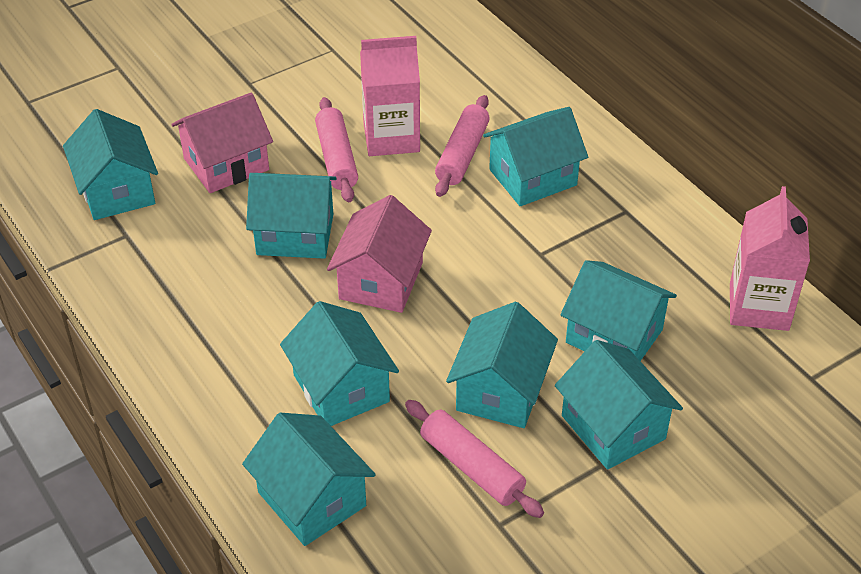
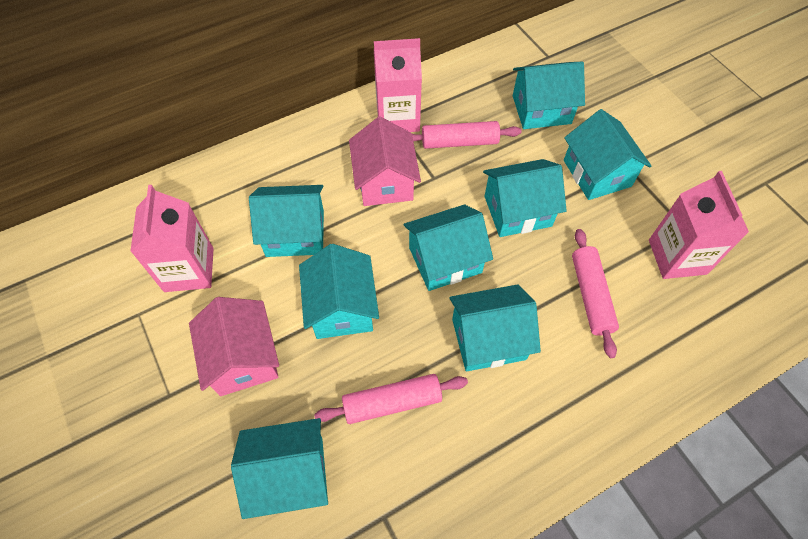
pink carton: 2 -> 3

